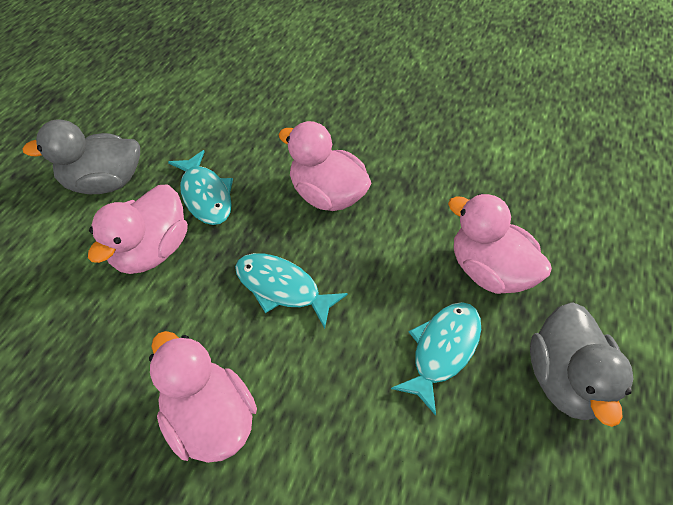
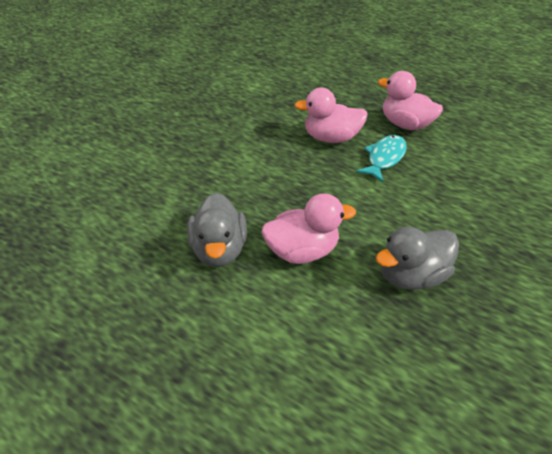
pink duck: 4 -> 3
turquoise fish: 3 -> 1

